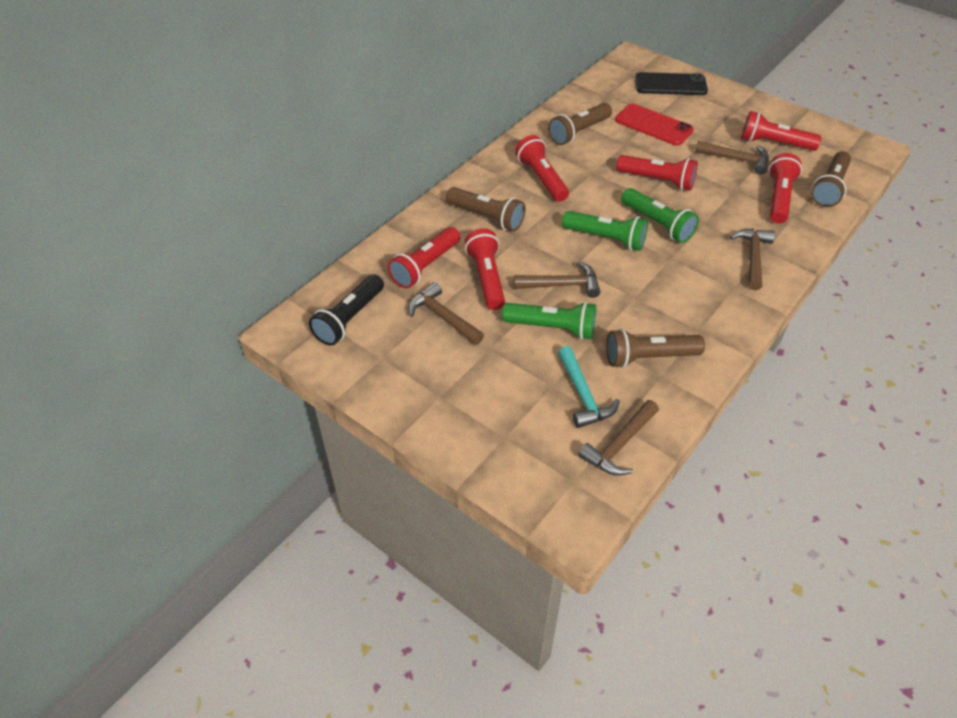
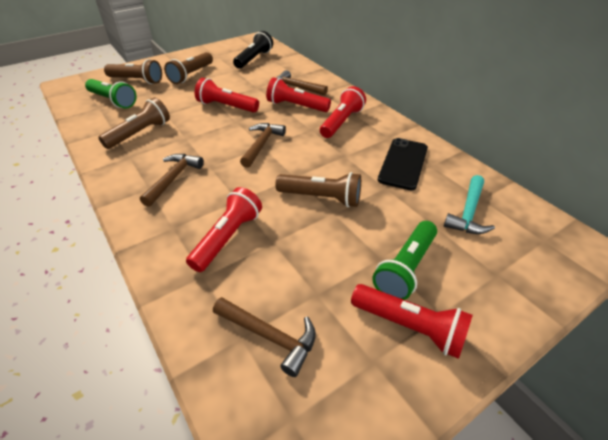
brown hammer: 5 -> 4
green flashlight: 3 -> 2
red flashlight: 6 -> 5
red phone: 1 -> 0

